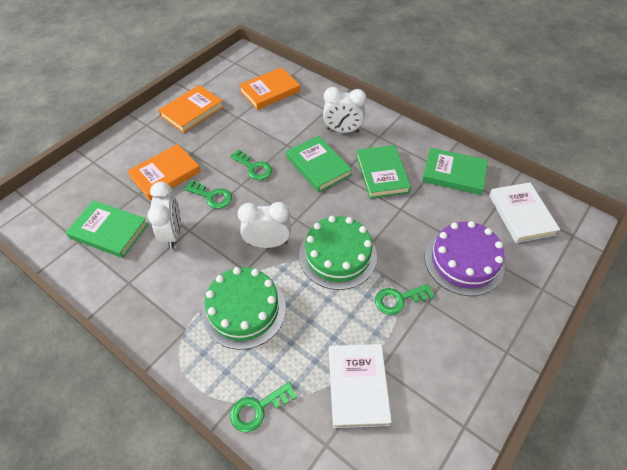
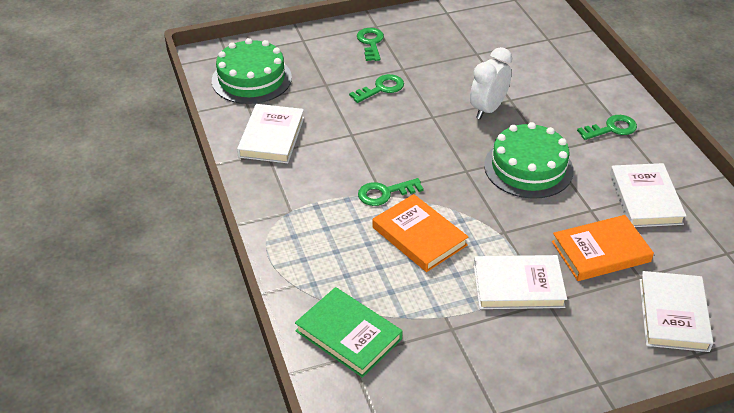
green book: 4 -> 1
orange book: 3 -> 2
purple cake: 1 -> 0
white book: 2 -> 4
white clock: 3 -> 1

